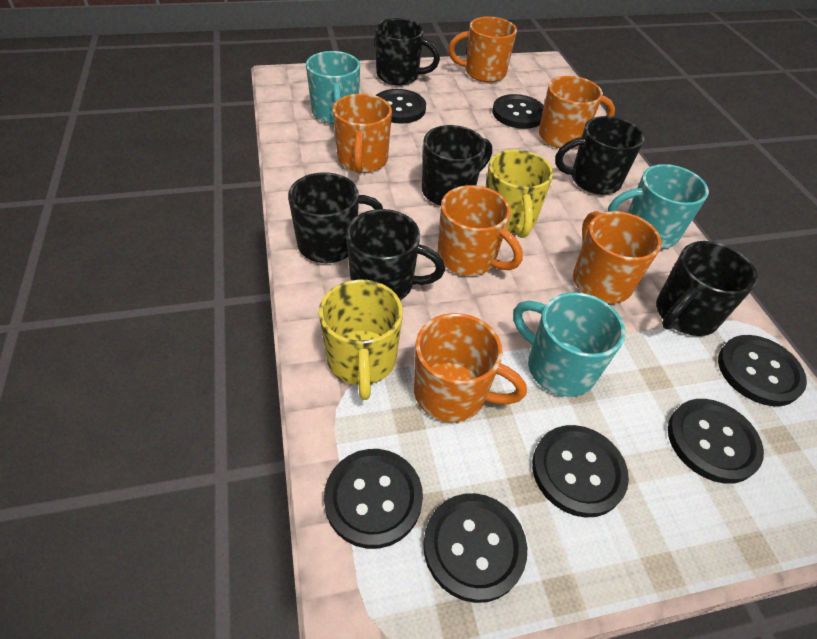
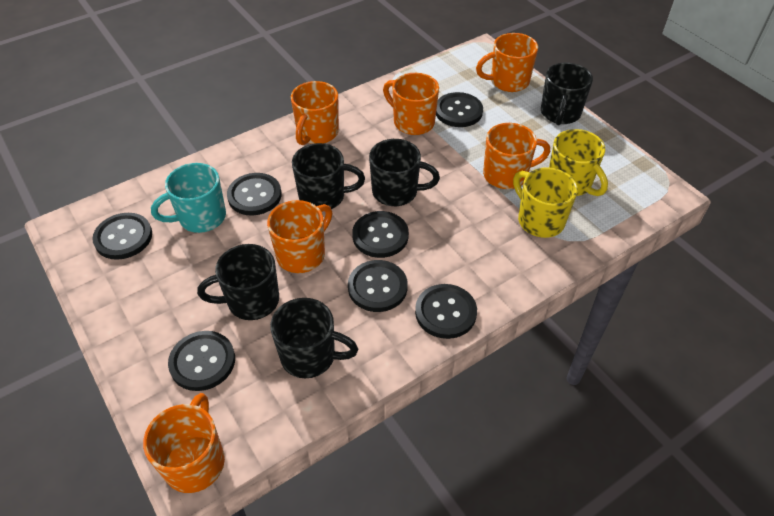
black mug: 6 -> 5
turquoise mug: 3 -> 1

